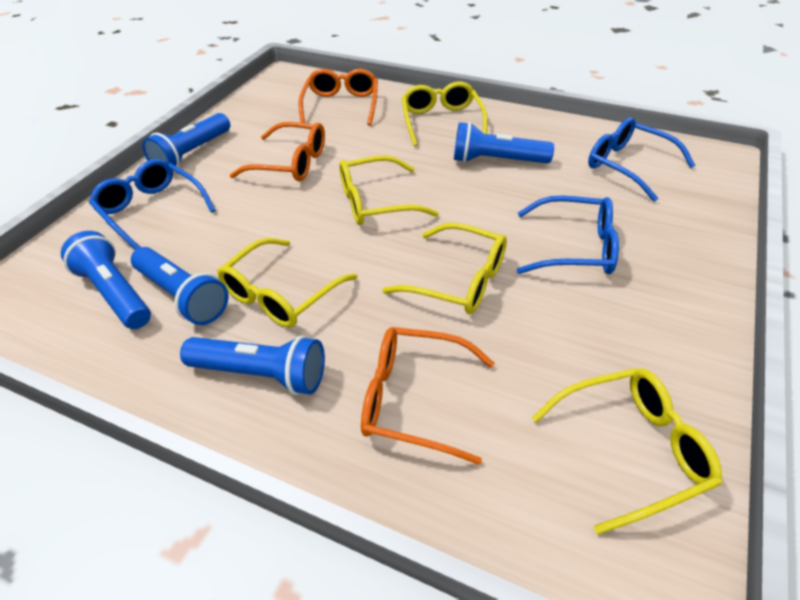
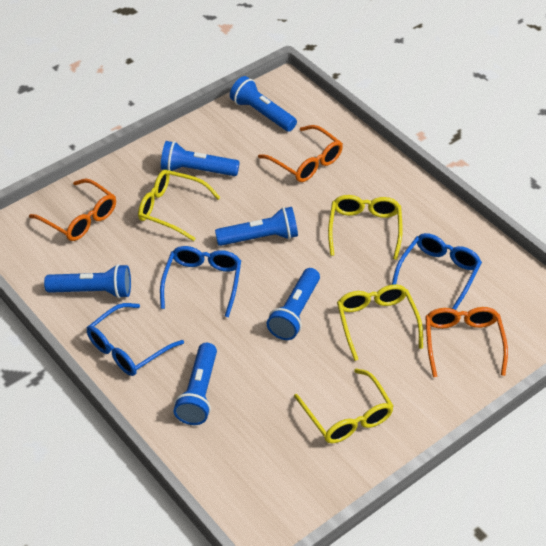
blue flashlight: 5 -> 6
yellow glasses: 5 -> 4

